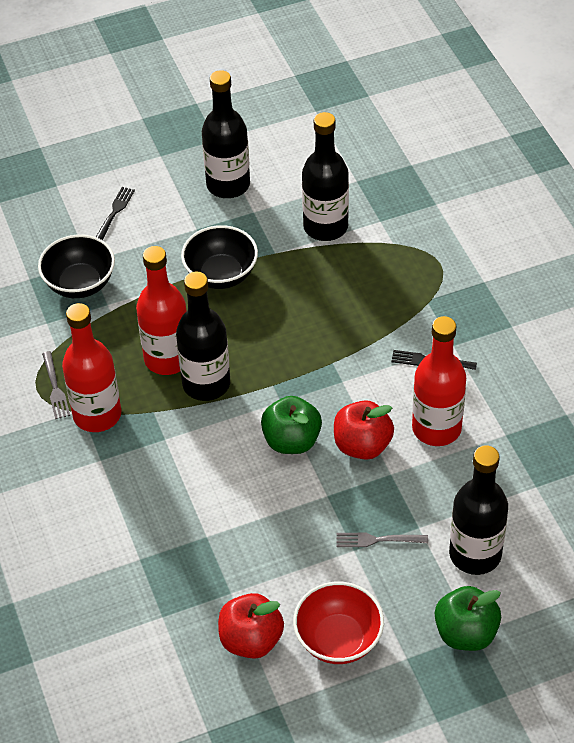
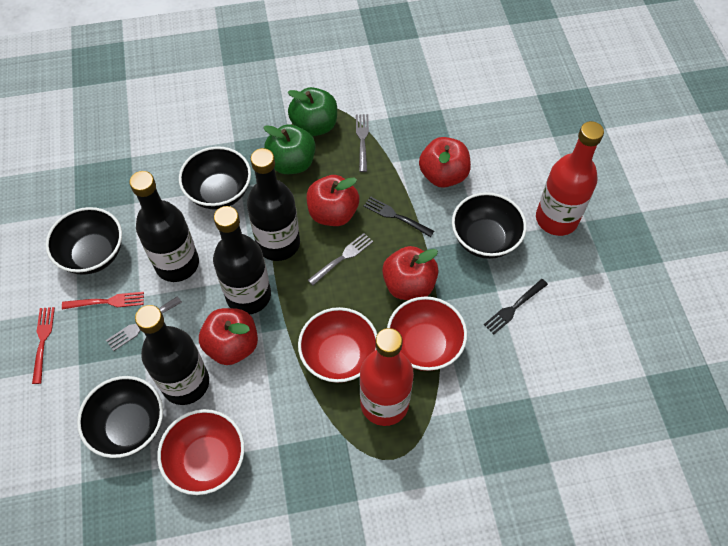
black bowl: 2 -> 4
grey fork: 2 -> 3
red apple: 2 -> 4
red bottle: 3 -> 2
red bowl: 1 -> 3
red fork: 0 -> 2

